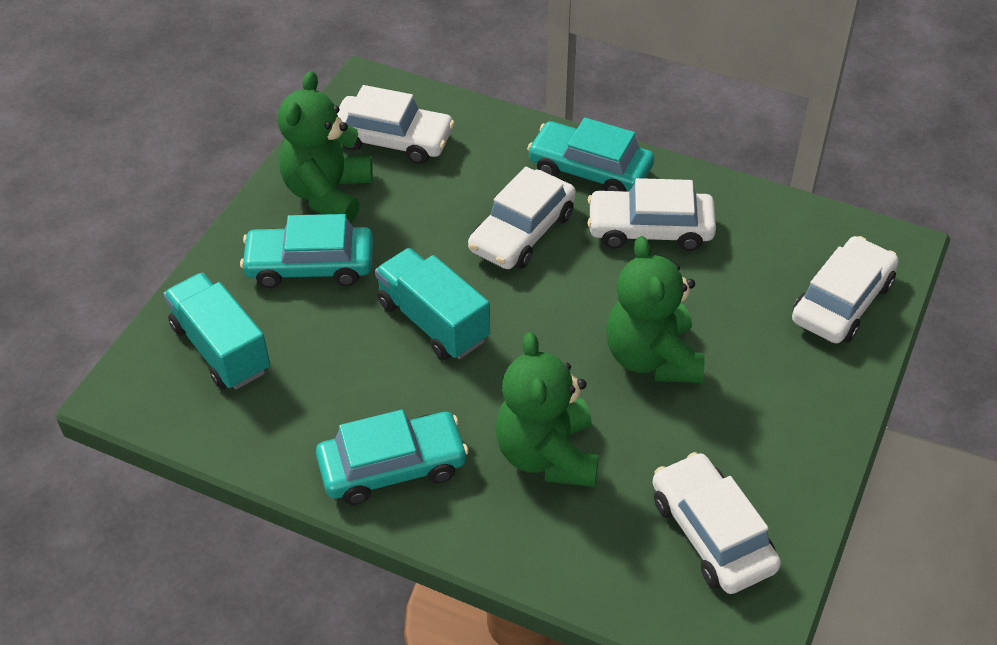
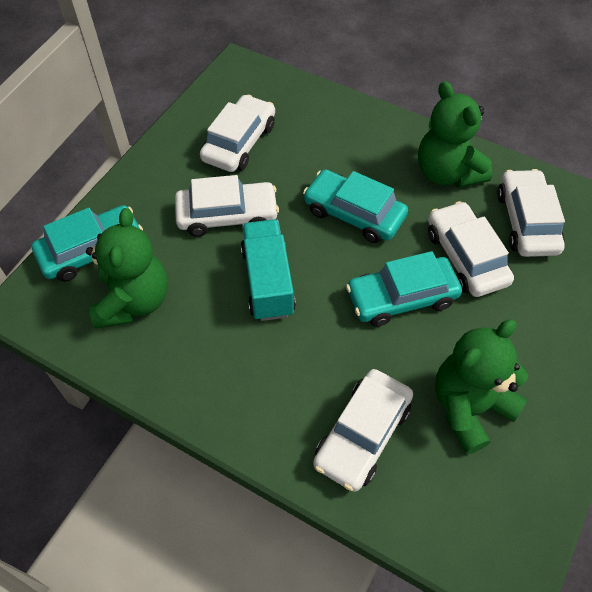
turquoise truck: 2 -> 1

